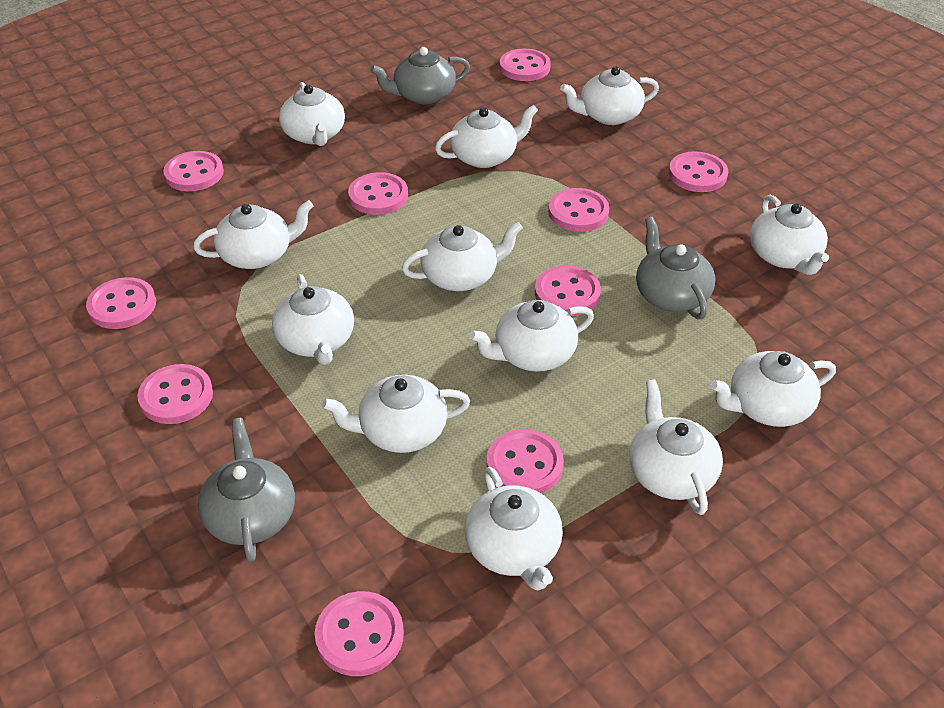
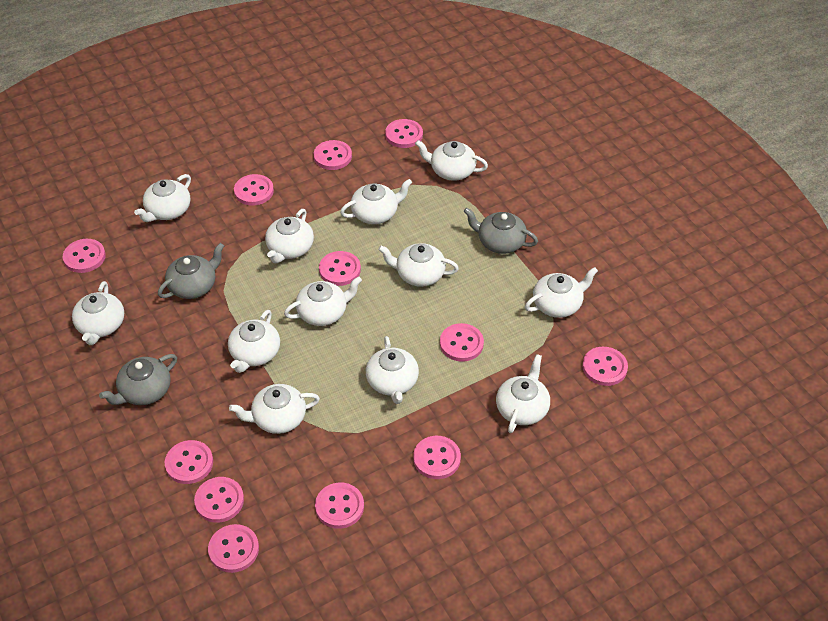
pink button: 10 -> 12

